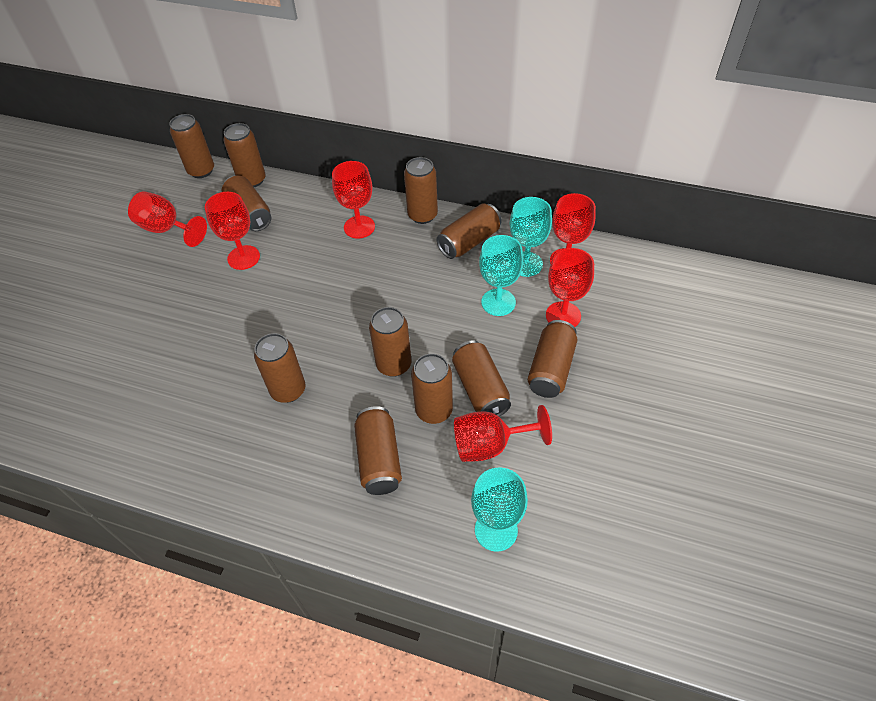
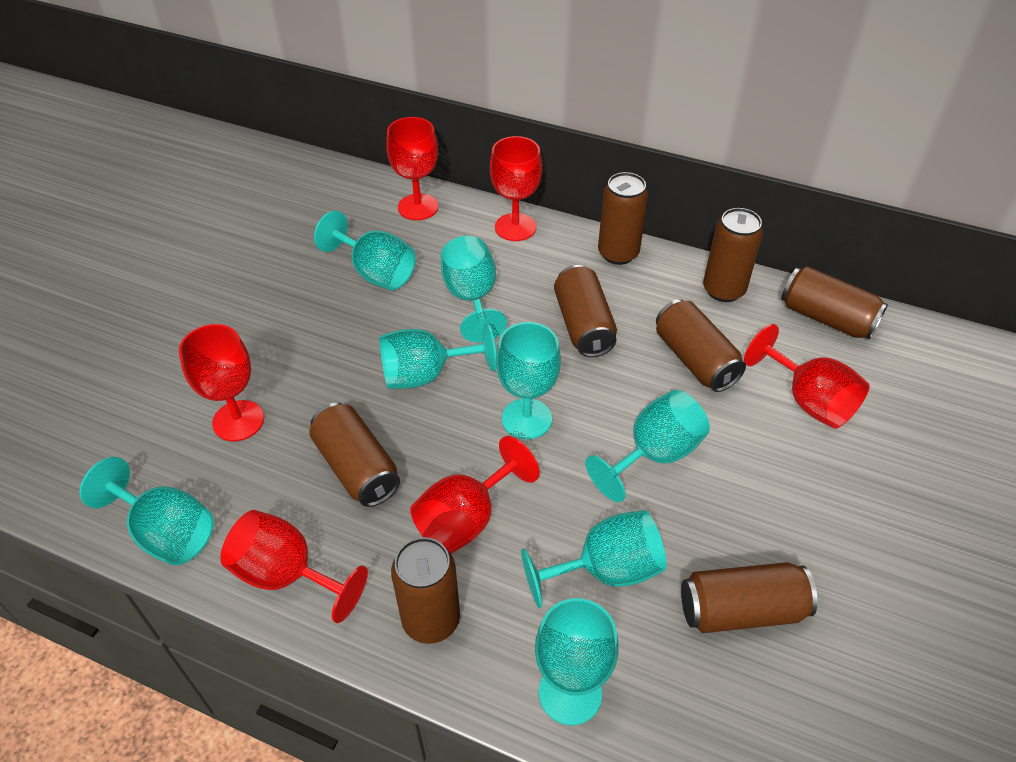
brown can: 11 -> 8
turquoise goblet: 3 -> 8

